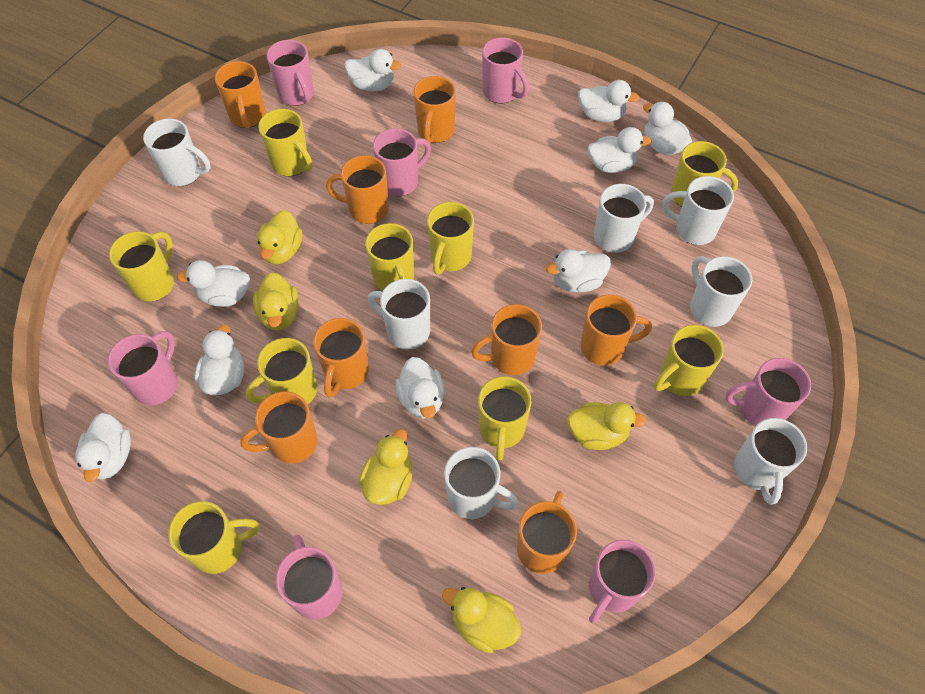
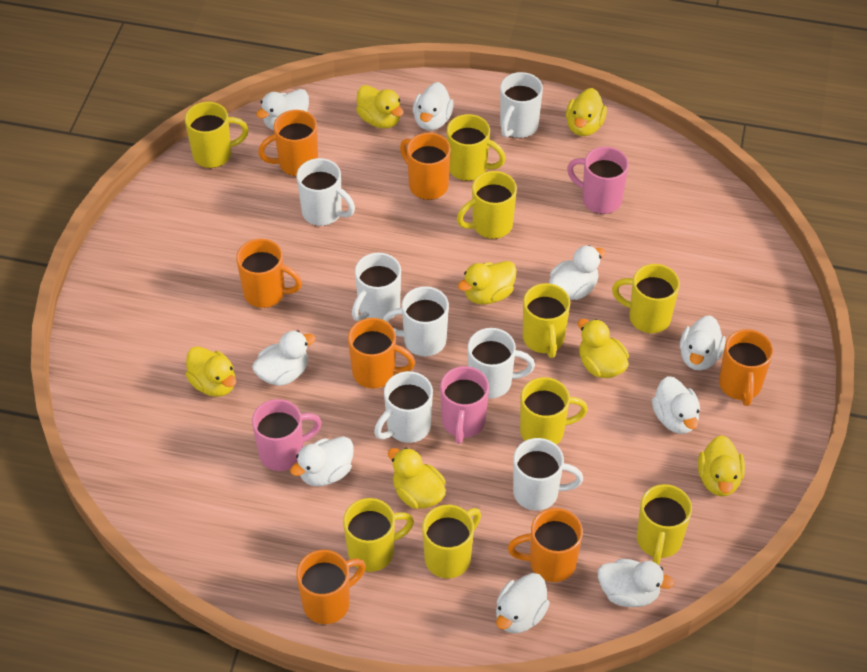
orange mug: 8 -> 7
pink mug: 7 -> 3
yellow duck: 5 -> 7

